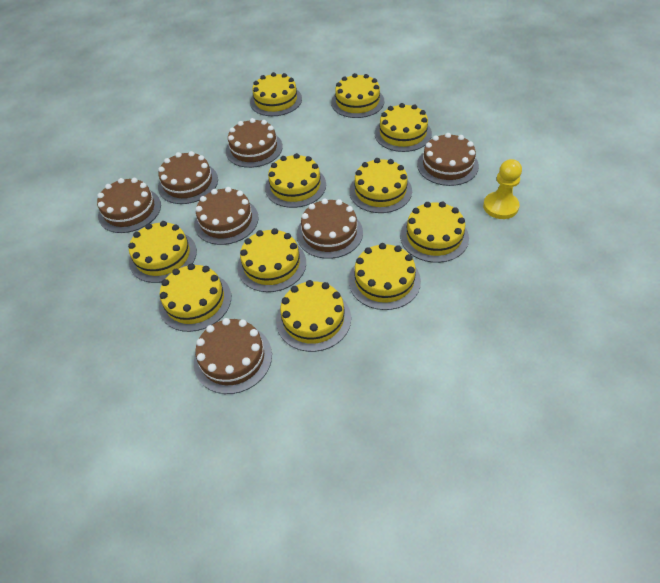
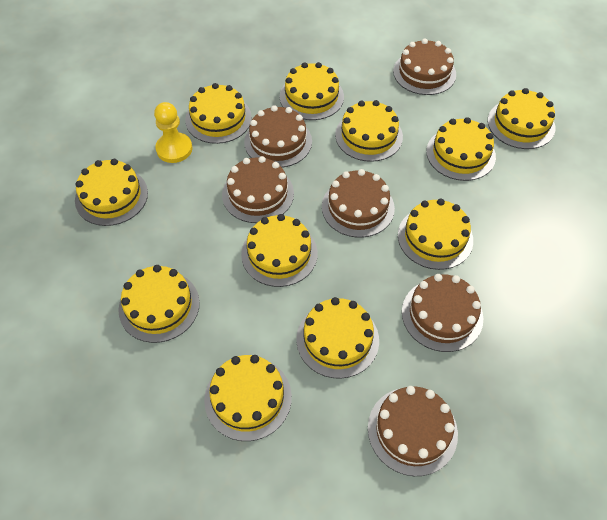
brown cake: 7 -> 6

